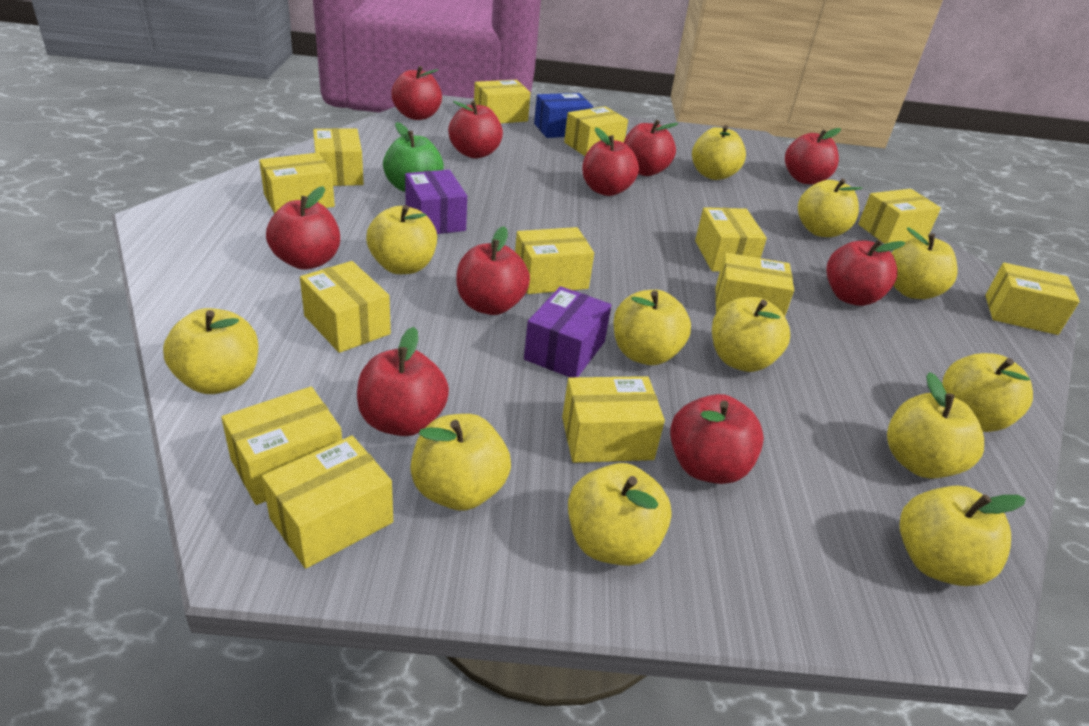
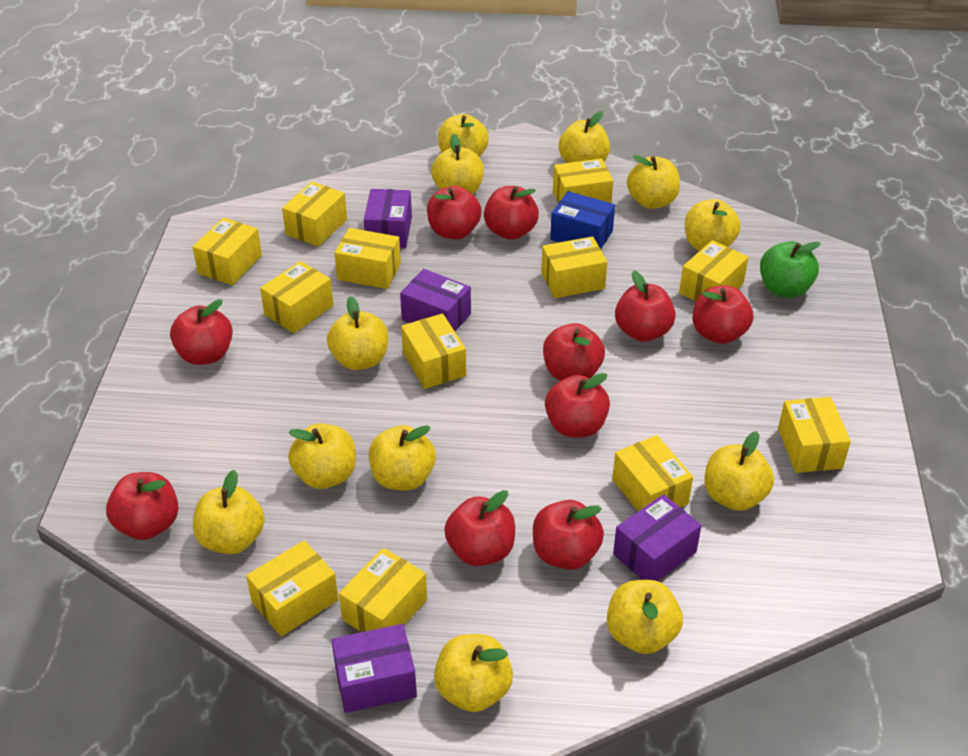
purple box: 2 -> 4
yellow box: 13 -> 12

